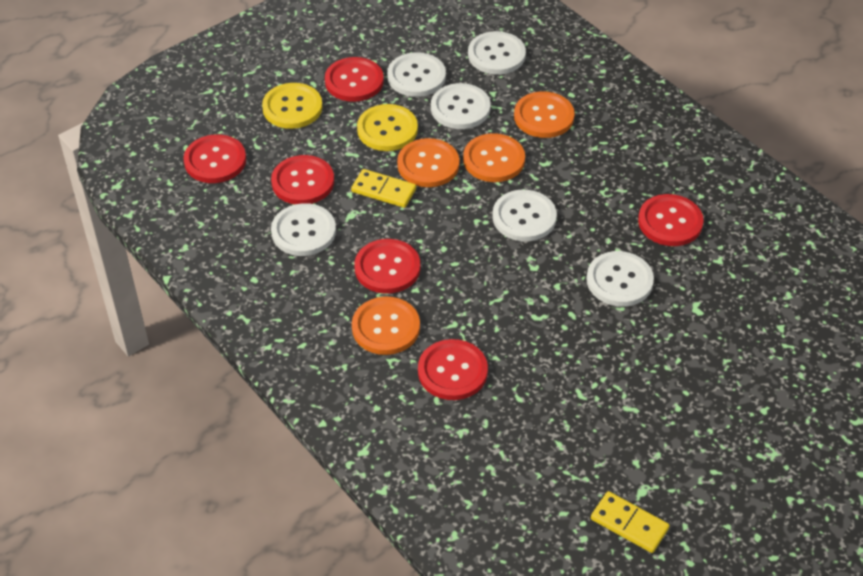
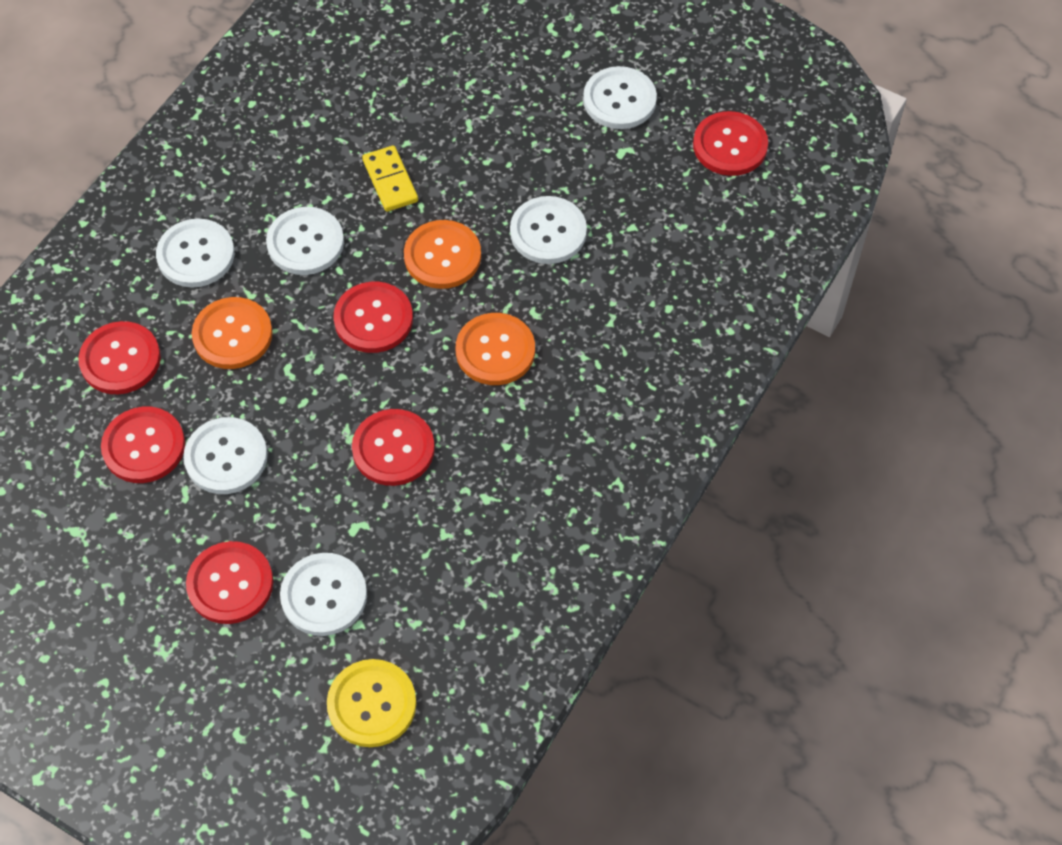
orange button: 4 -> 3
yellow button: 2 -> 1
yellow domino: 2 -> 1

